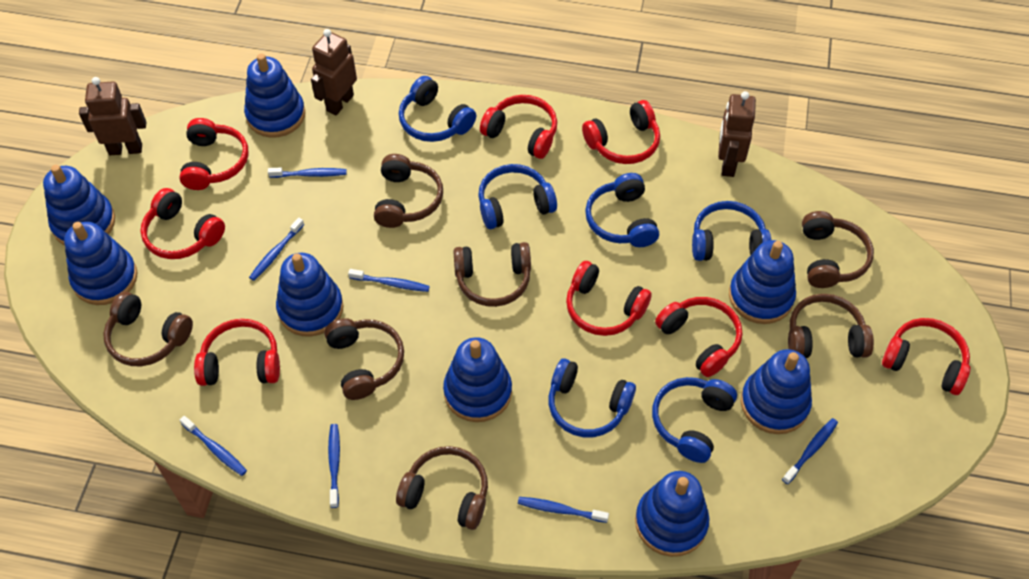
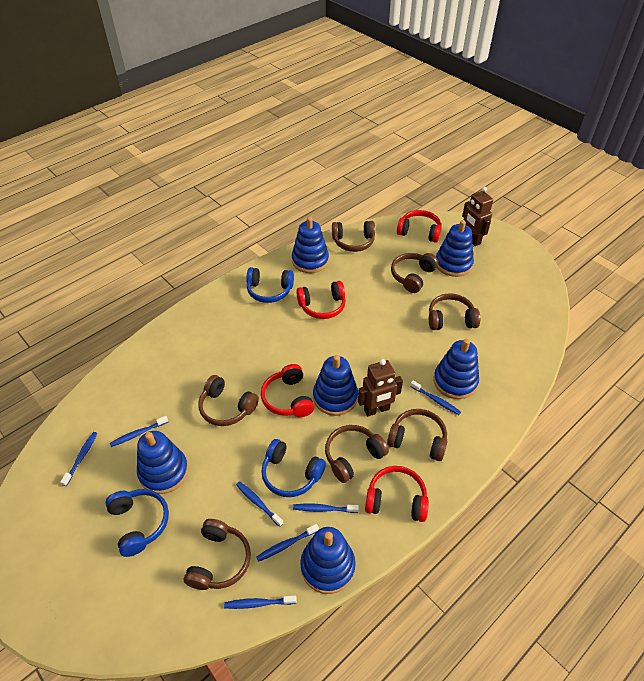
blue headphones: 6 -> 3
blue stacking toy: 8 -> 6
brown robot: 3 -> 2
red headphones: 8 -> 4

